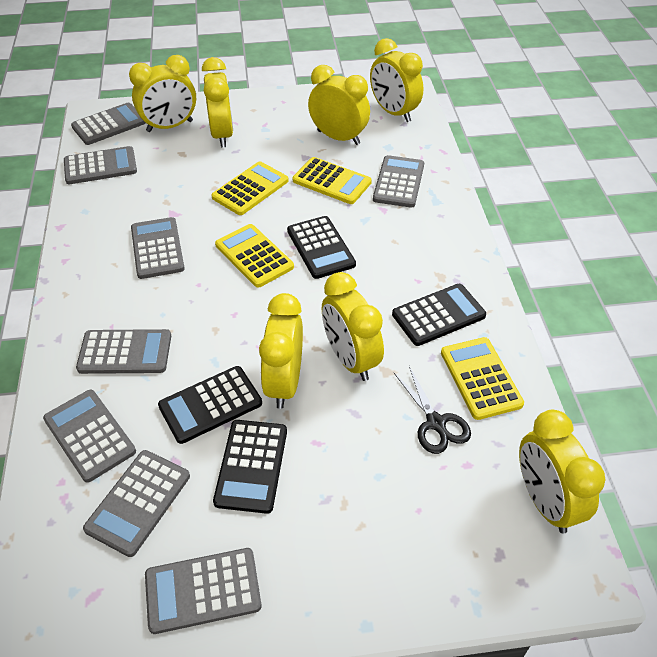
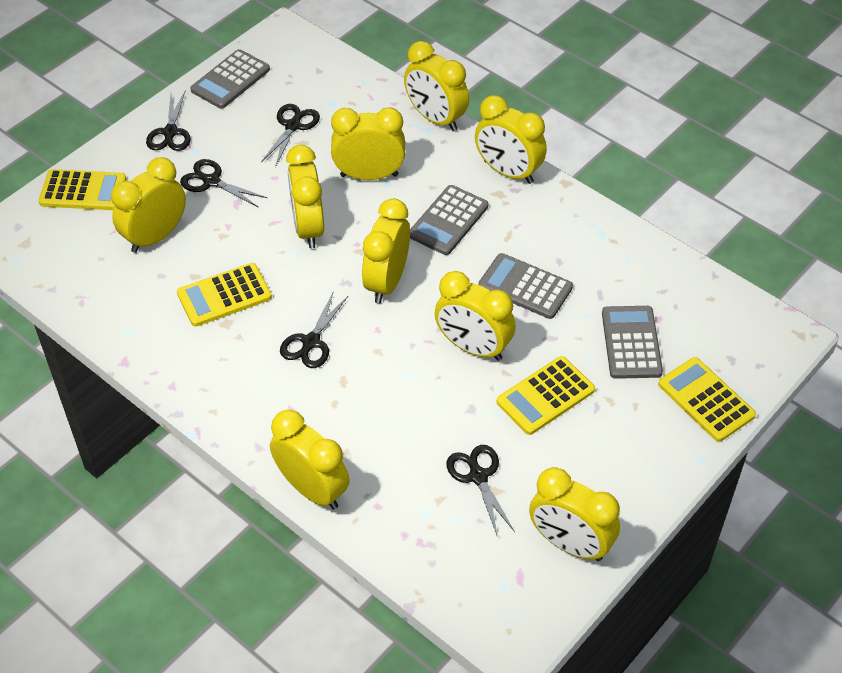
black calculator: 4 -> 0
black scissors: 1 -> 5
grey calculator: 8 -> 4
yellow clock: 7 -> 9

